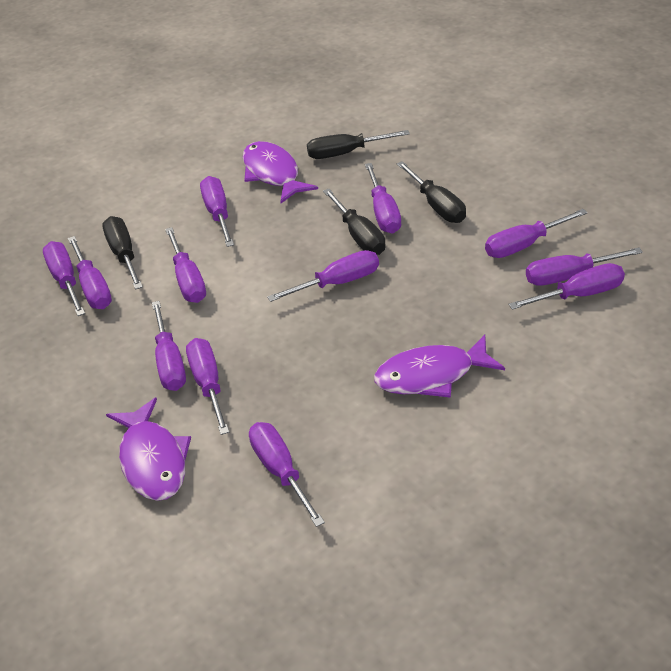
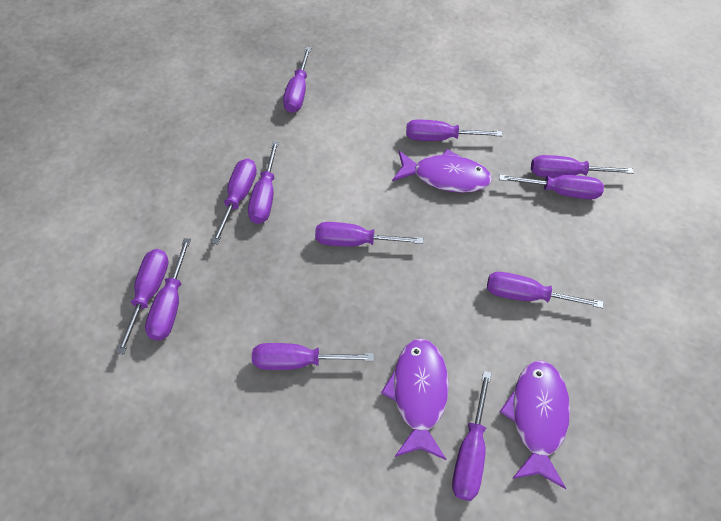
black screwdriver: 4 -> 0

